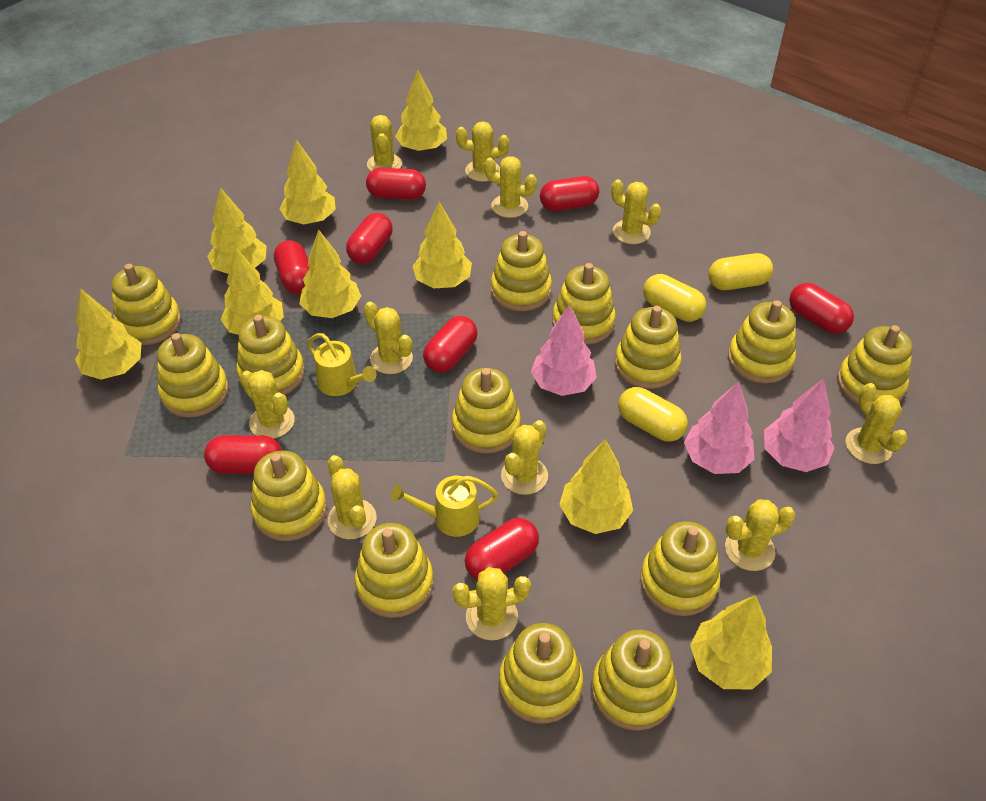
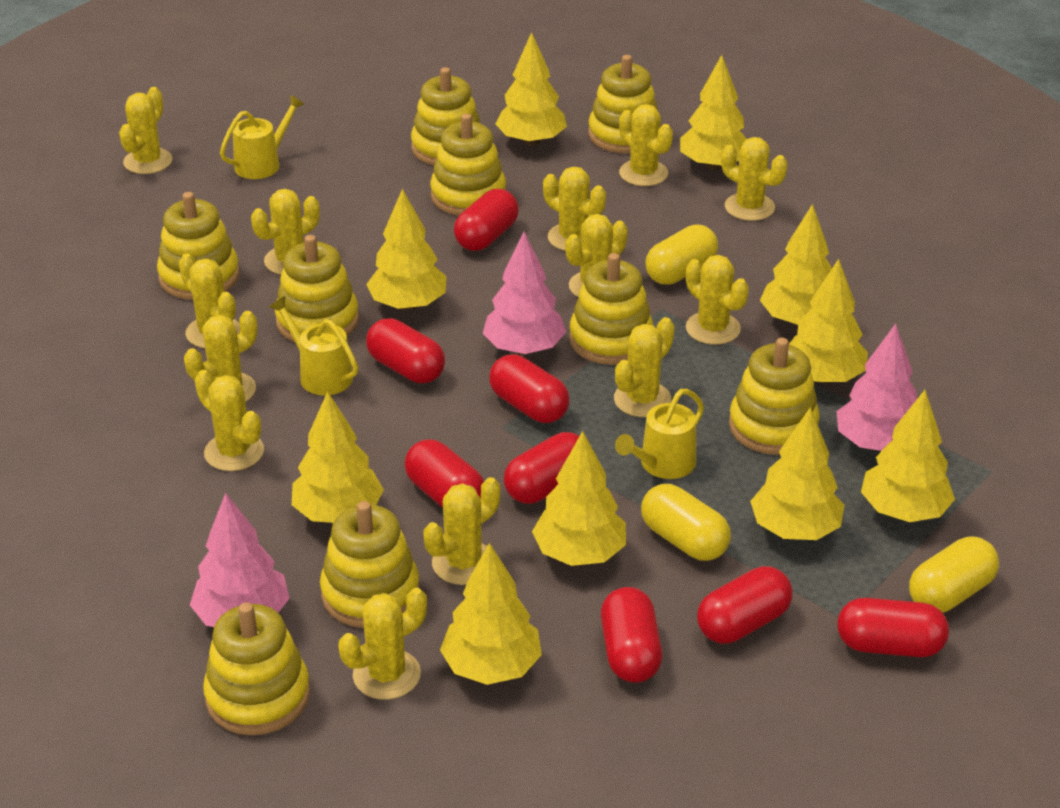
yellow cactus: 11 -> 13
yellow stacking toy: 14 -> 9
yellow tree: 9 -> 10
yellow watering can: 2 -> 3

